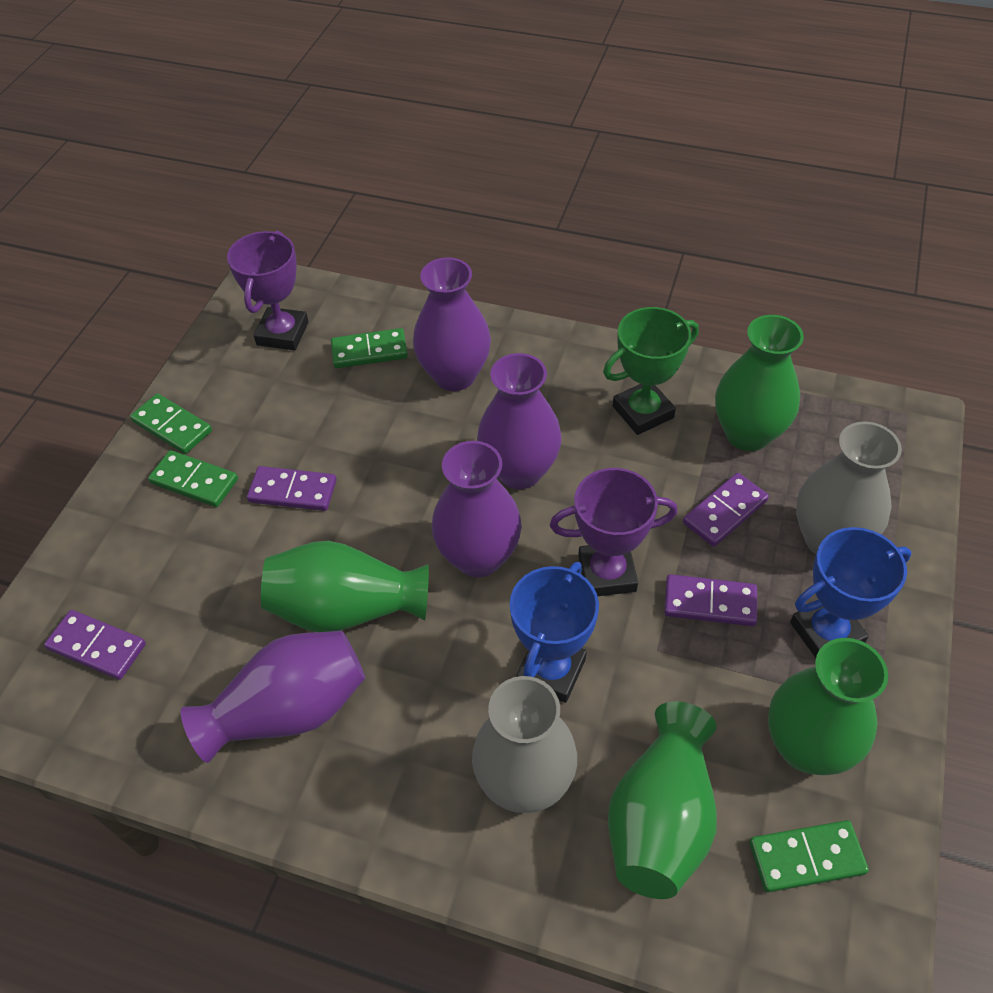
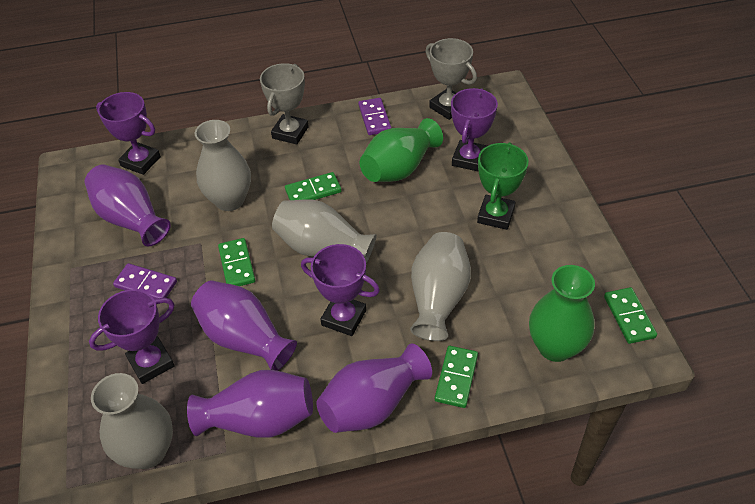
blue trophy: 2 -> 0
green vase: 4 -> 2
grey trophy: 0 -> 2
grey vase: 2 -> 4
purple domino: 4 -> 2
purple trophy: 2 -> 4

